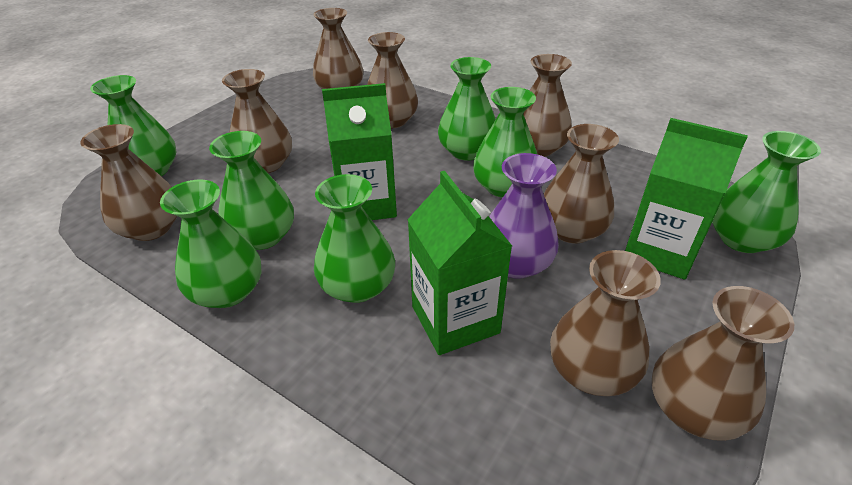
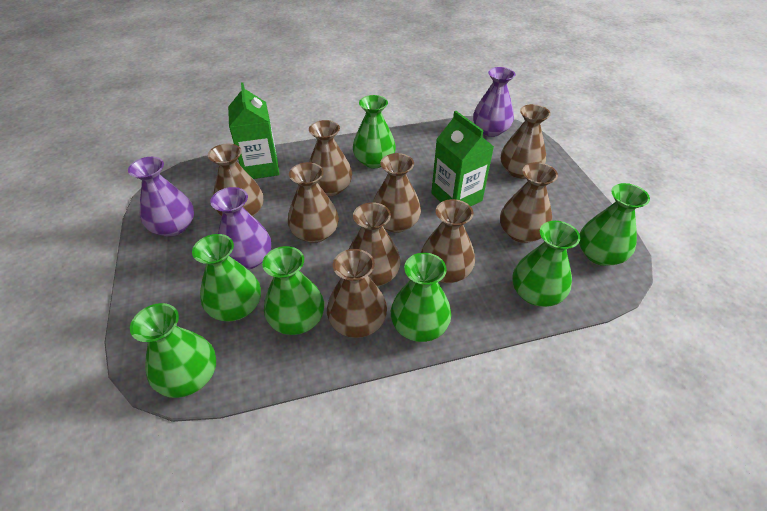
brown vase: 8 -> 9
green carton: 3 -> 2
purple vase: 1 -> 3

